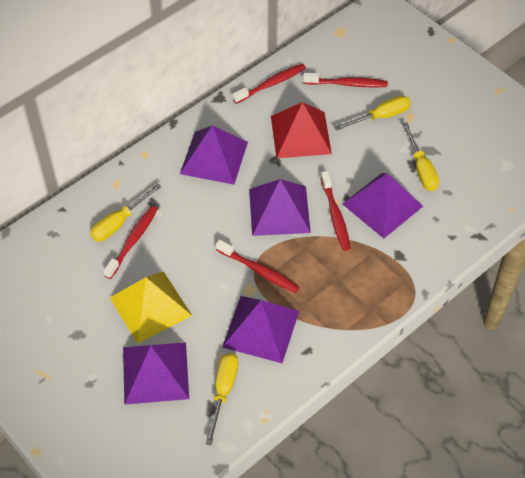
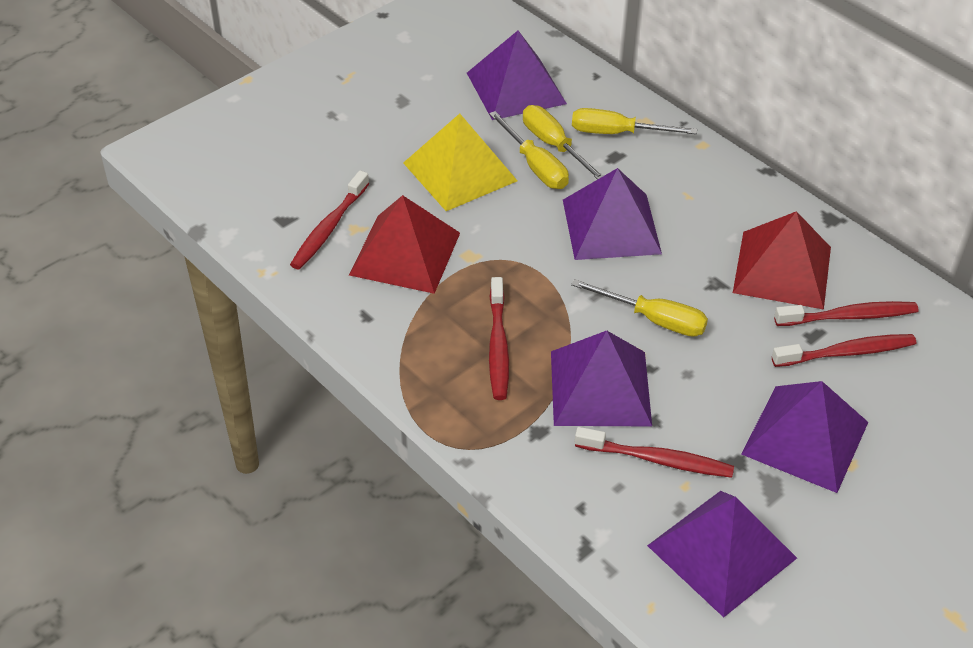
red pyramid: 1 -> 2

